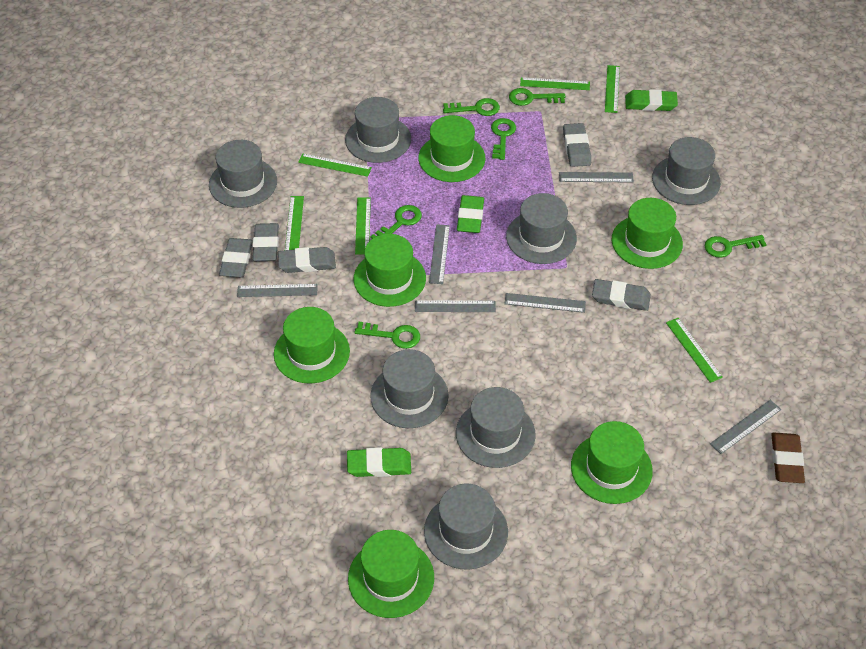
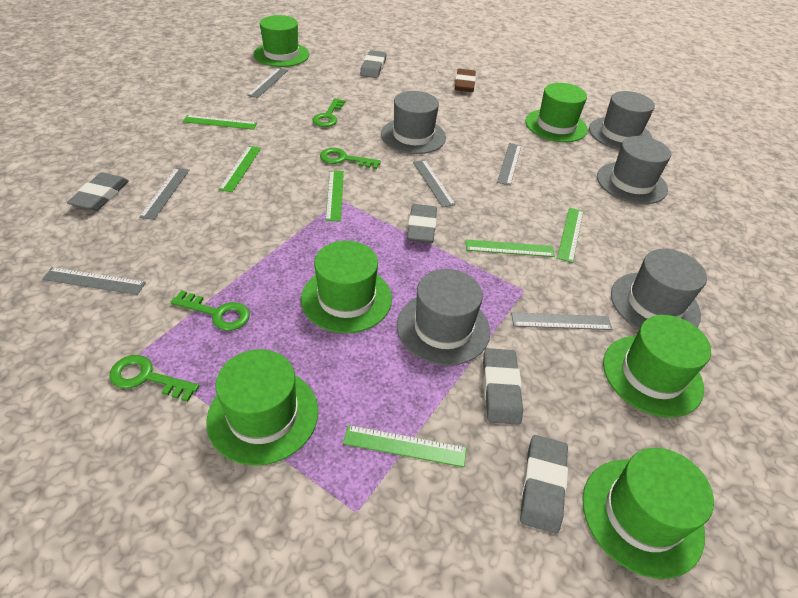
green eraser: 3 -> 0
green key: 6 -> 4
grey hat: 7 -> 5

